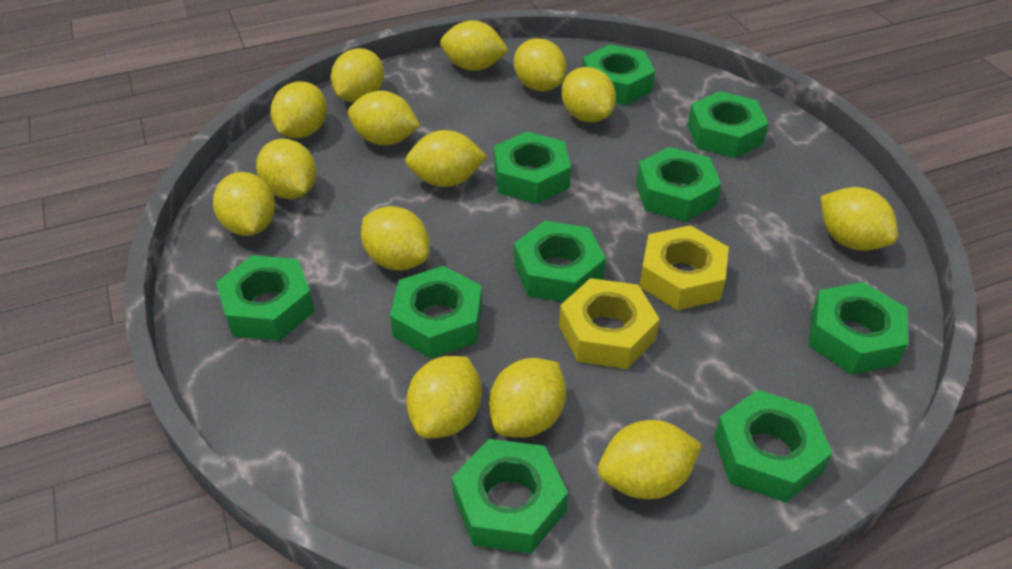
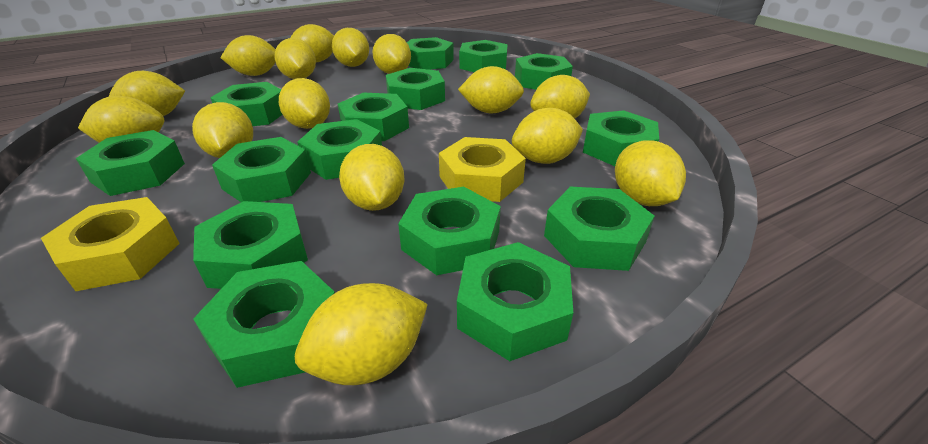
green nut: 10 -> 15
yellow lemon: 14 -> 15

